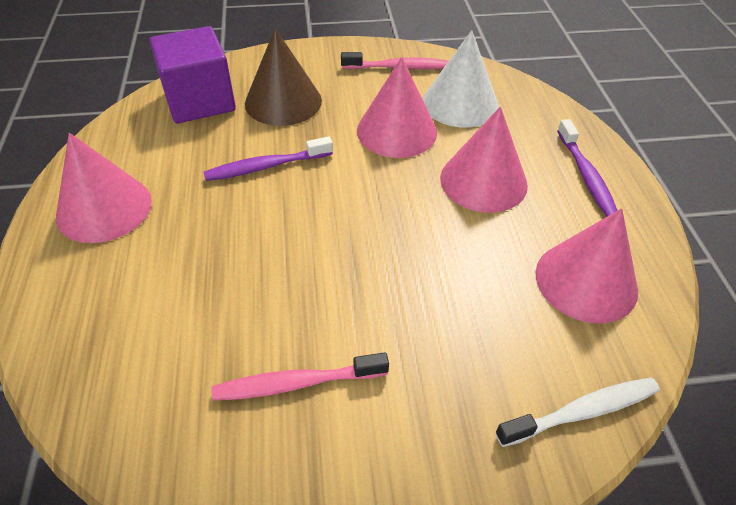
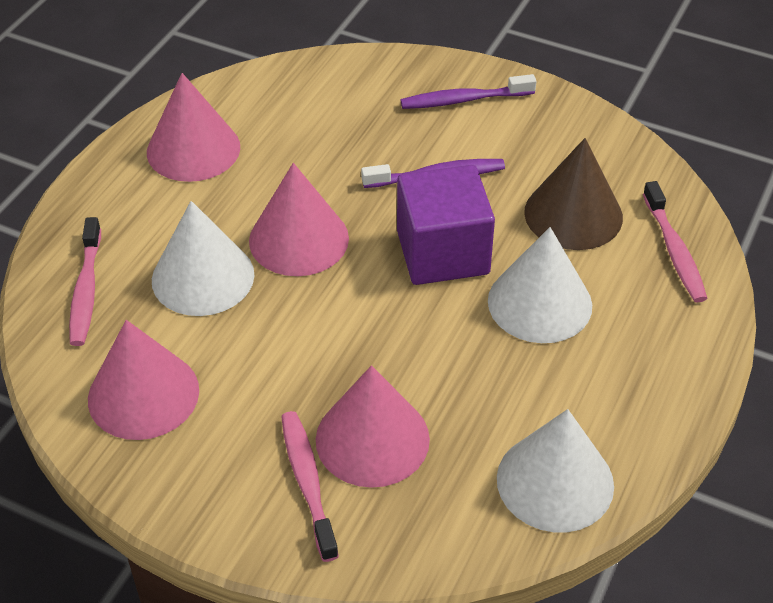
pink toothbrush: 2 -> 3
white cone: 1 -> 3
white toothbrush: 1 -> 0

